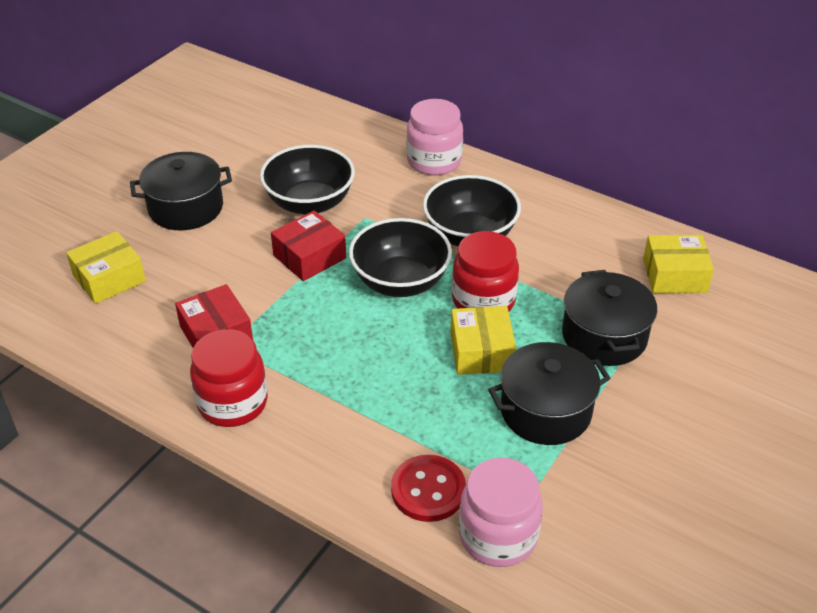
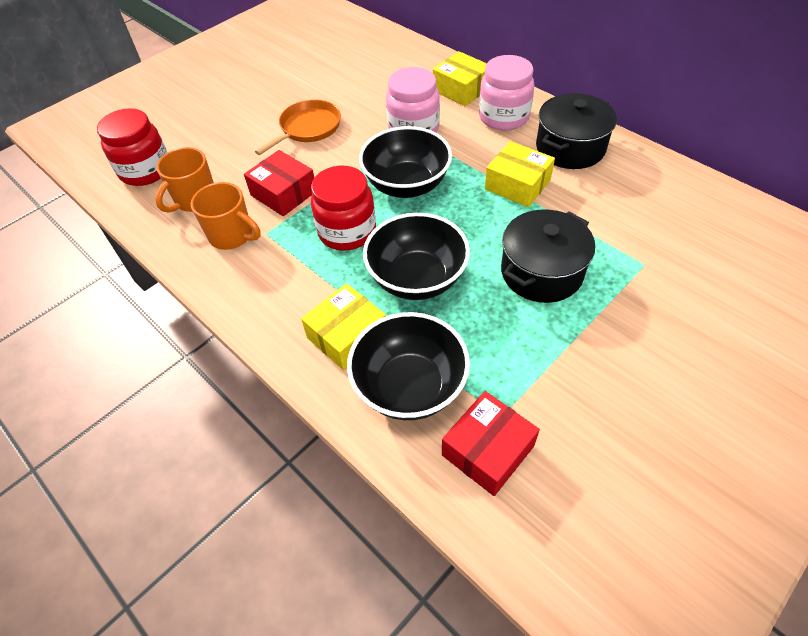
black pot: 3 -> 2
orange mug: 0 -> 2
orange pan: 0 -> 1
red button: 1 -> 0

